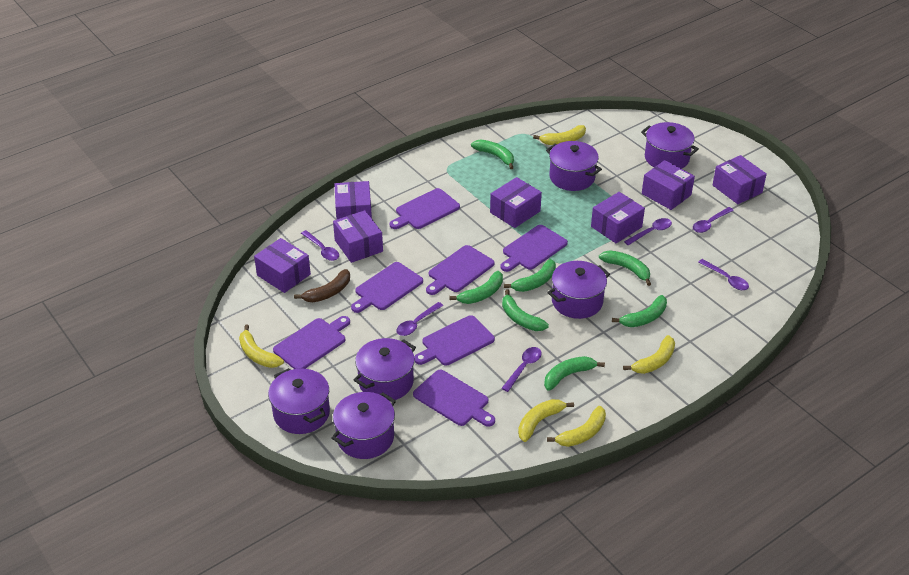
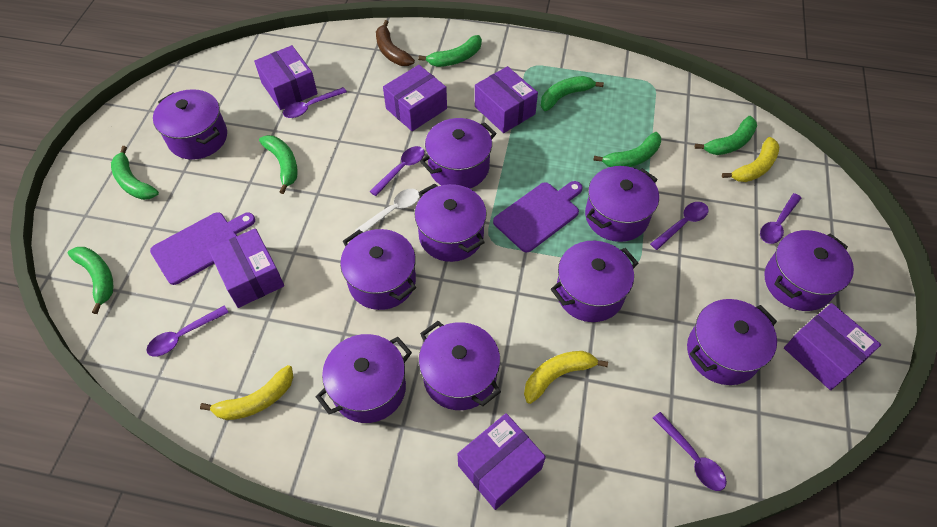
purple box: 7 -> 6
purple cutting board: 7 -> 2
purple pot: 6 -> 10
white spoon: 0 -> 1
yellow banana: 5 -> 3

